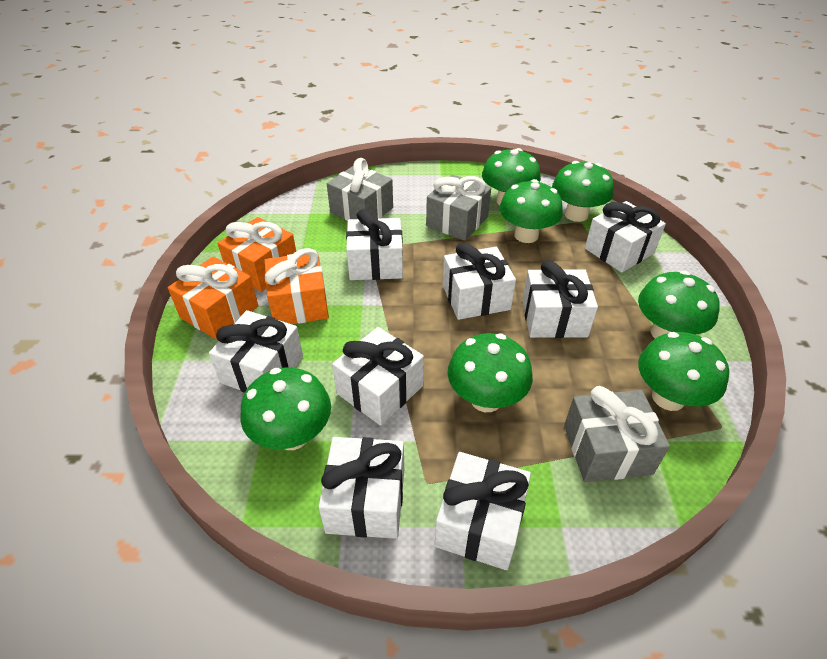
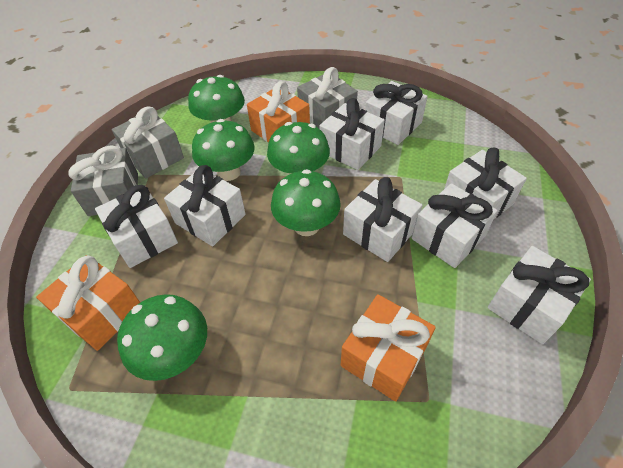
green mushroom: 7 -> 5

